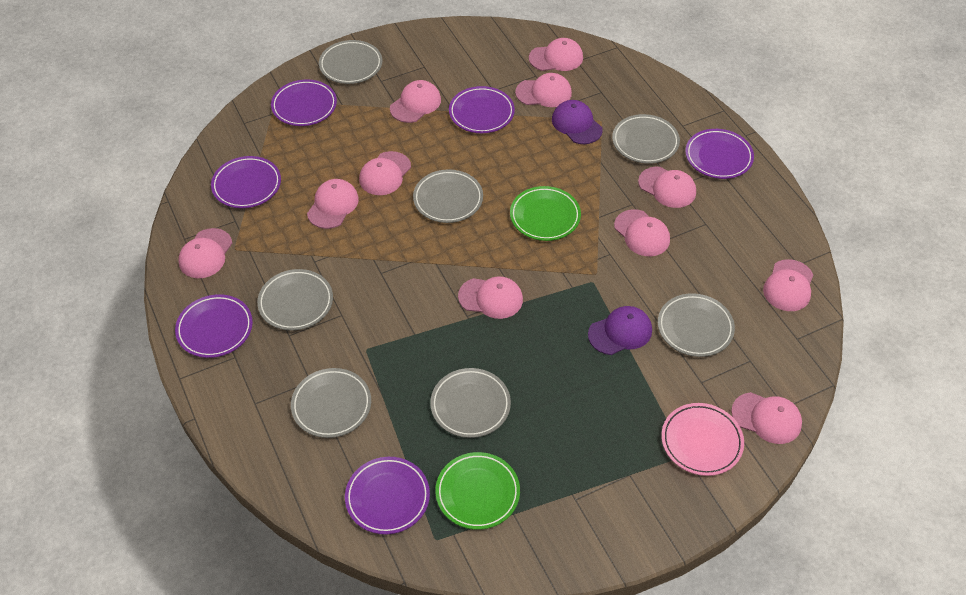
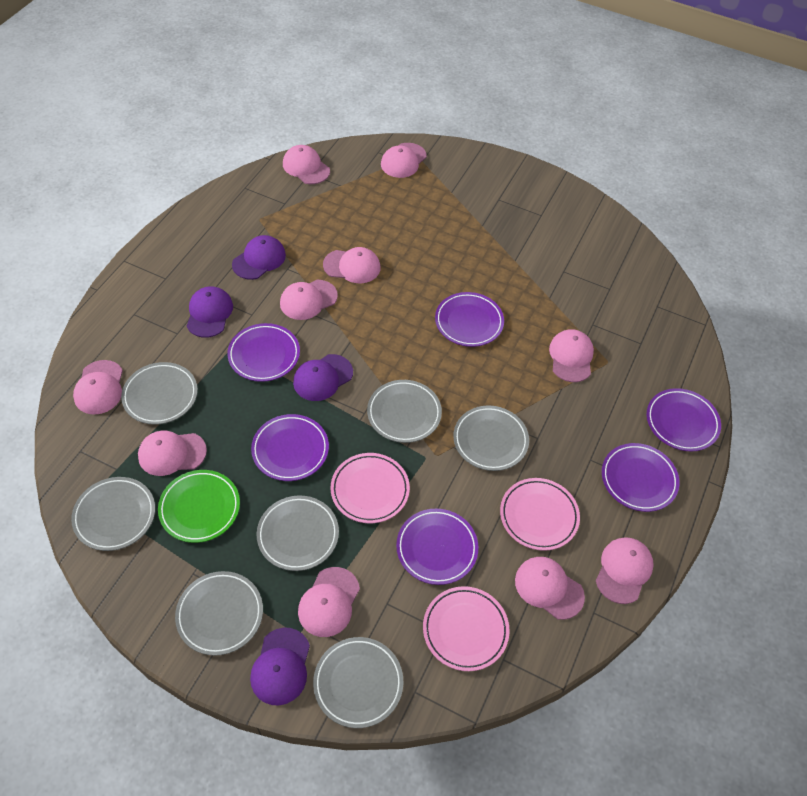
green plate: 2 -> 1
pink cap: 11 -> 10
pink plate: 1 -> 3
purple cap: 2 -> 4

